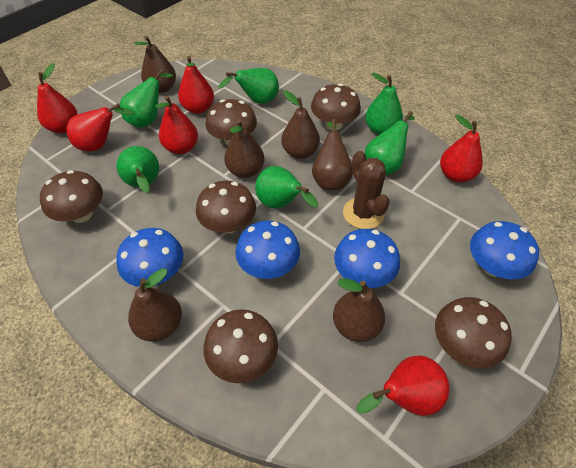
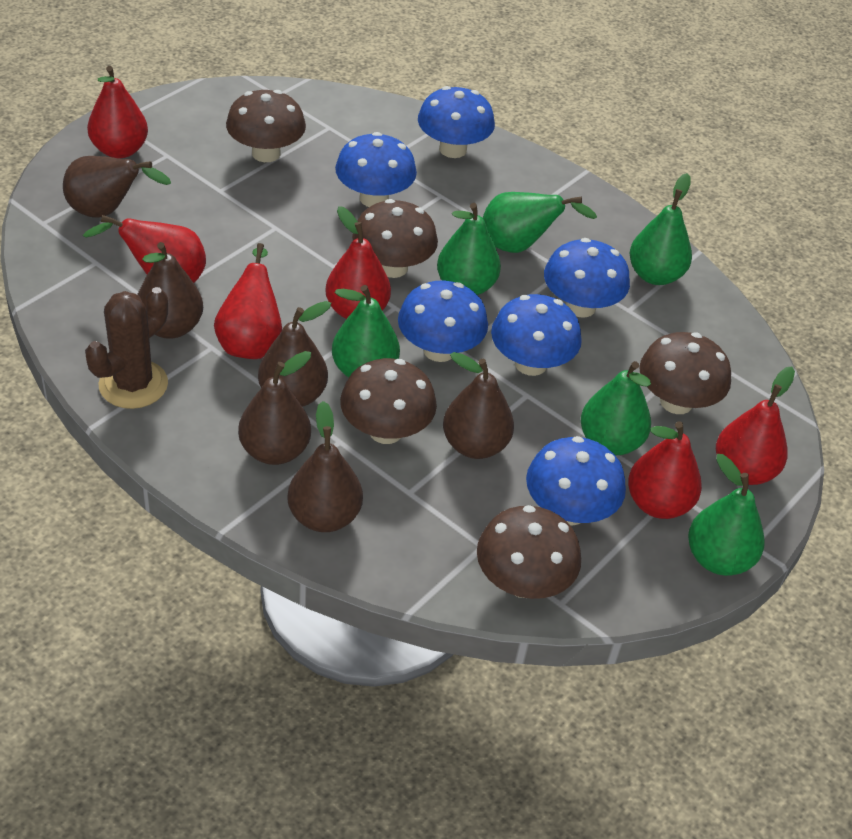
blue mushroom: 4 -> 6
brown mushroom: 6 -> 5

